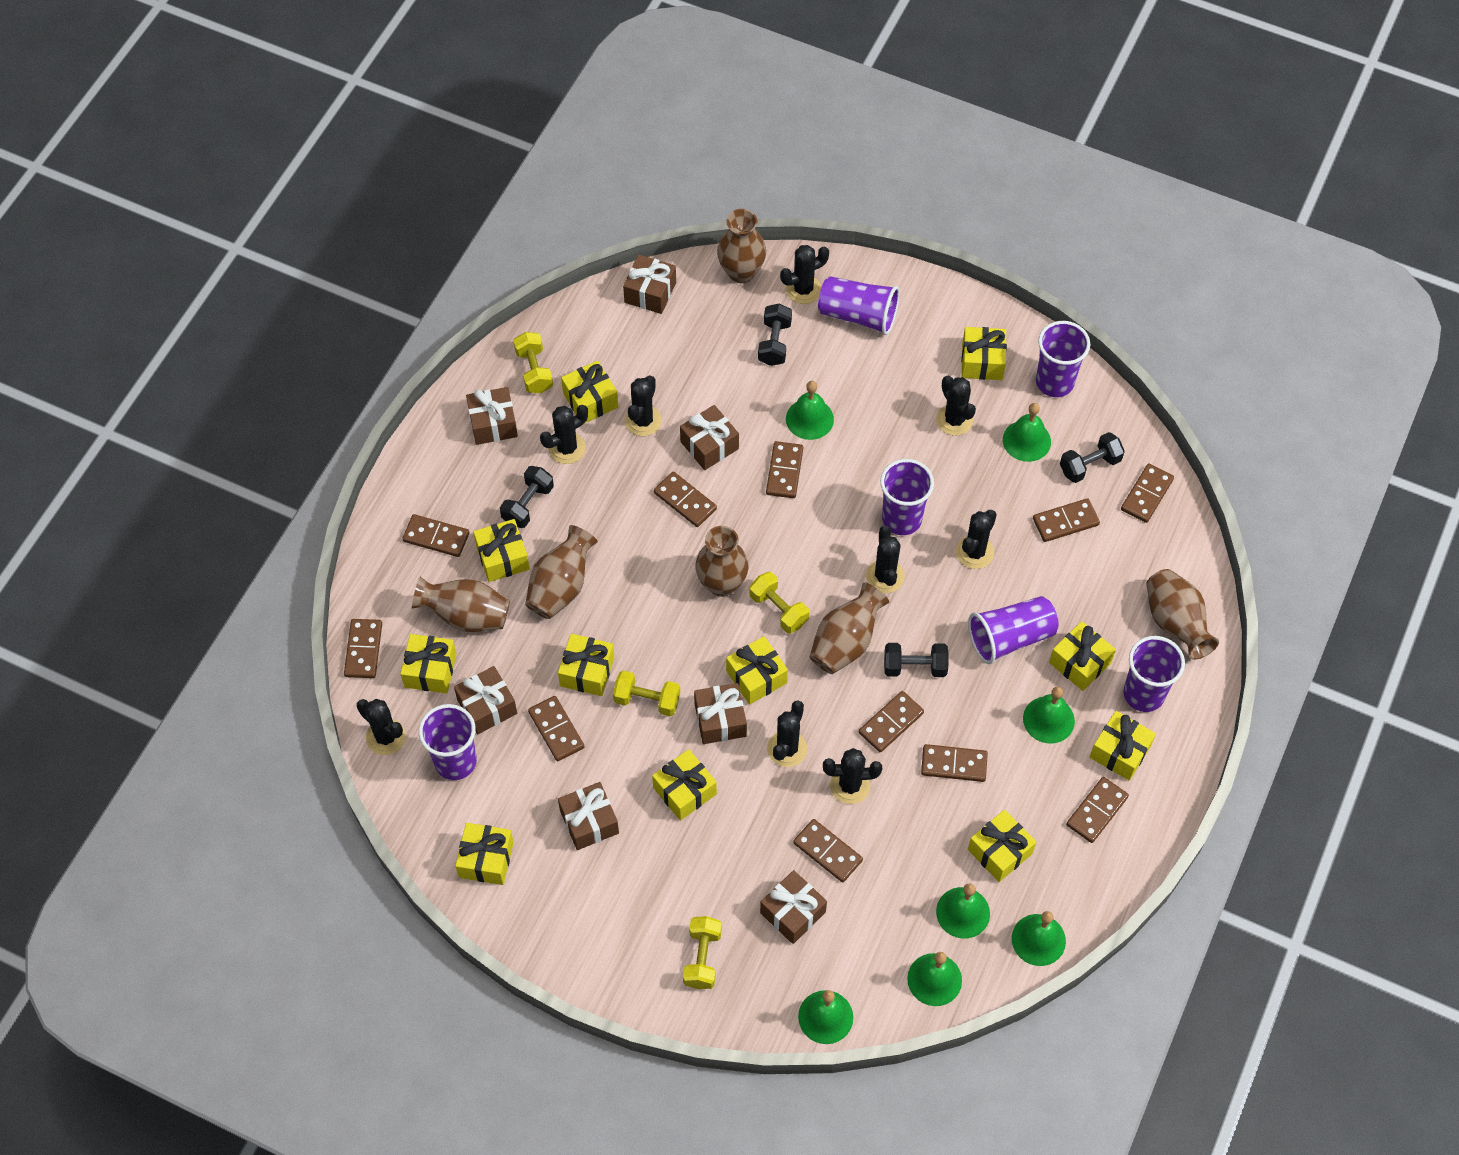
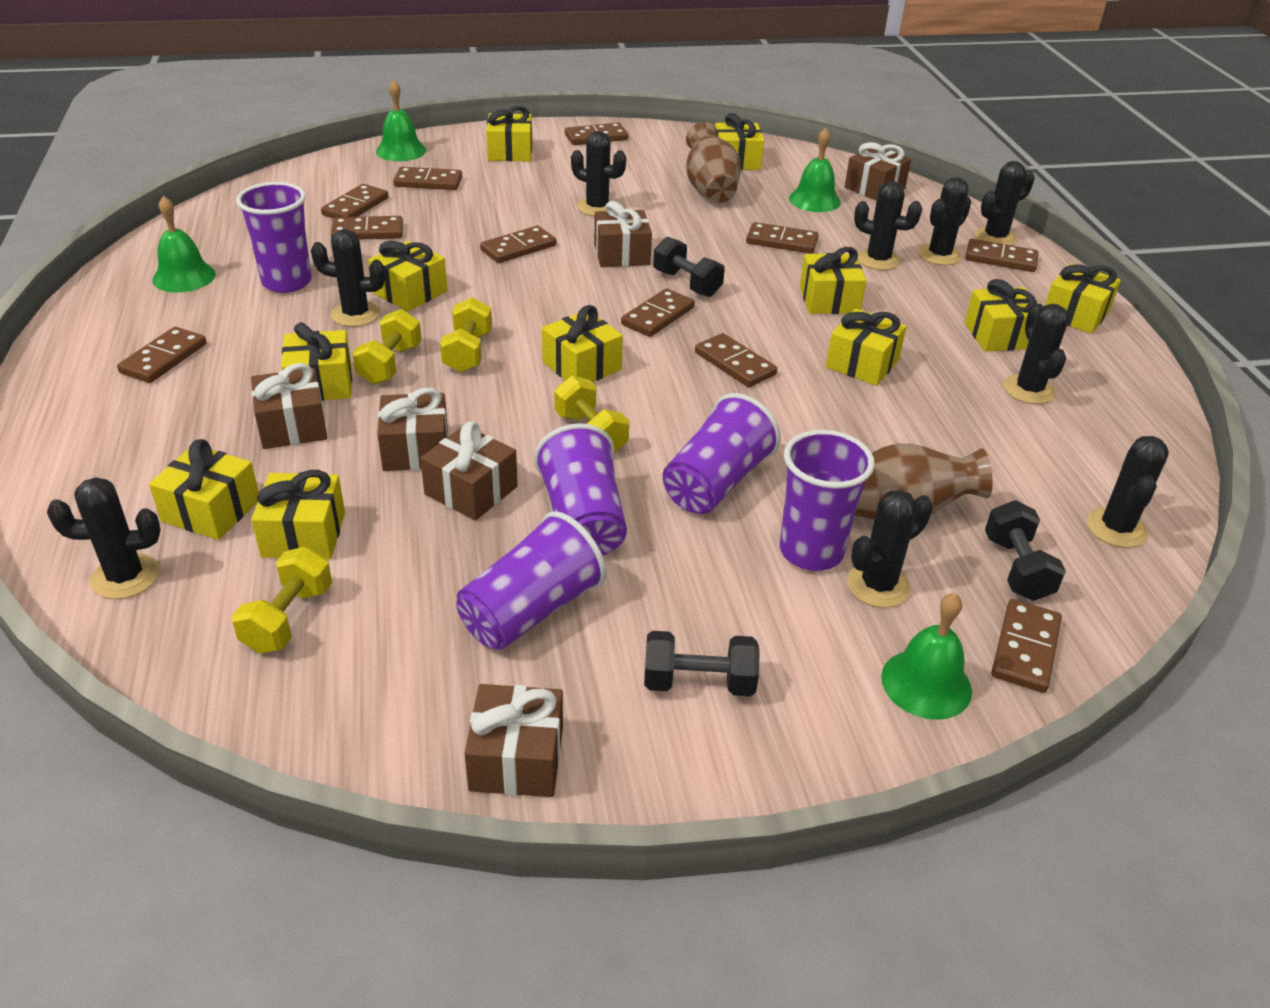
black dumbbell: 4 -> 3
brown gift: 7 -> 6
brown vase: 6 -> 2
green bell: 7 -> 4
purple cup: 6 -> 5

